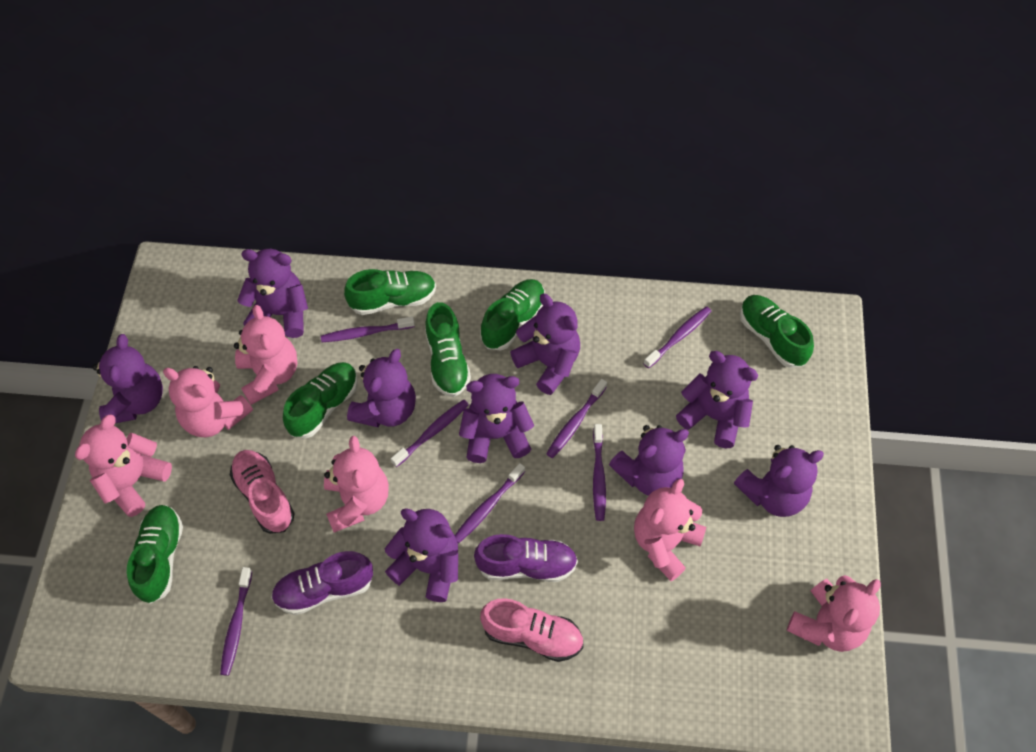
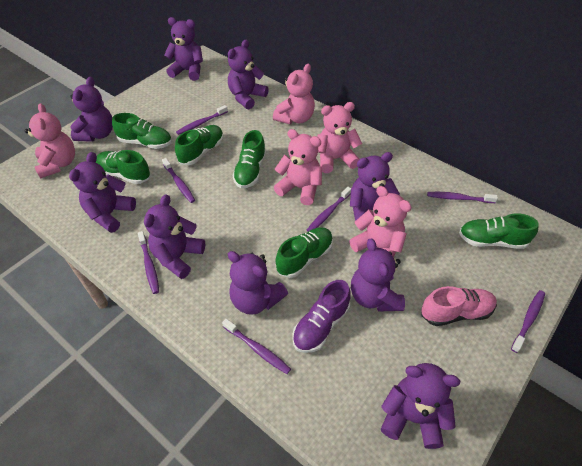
pink shoe: 2 -> 1
pink teddy bear: 6 -> 5
purple shoe: 2 -> 1

